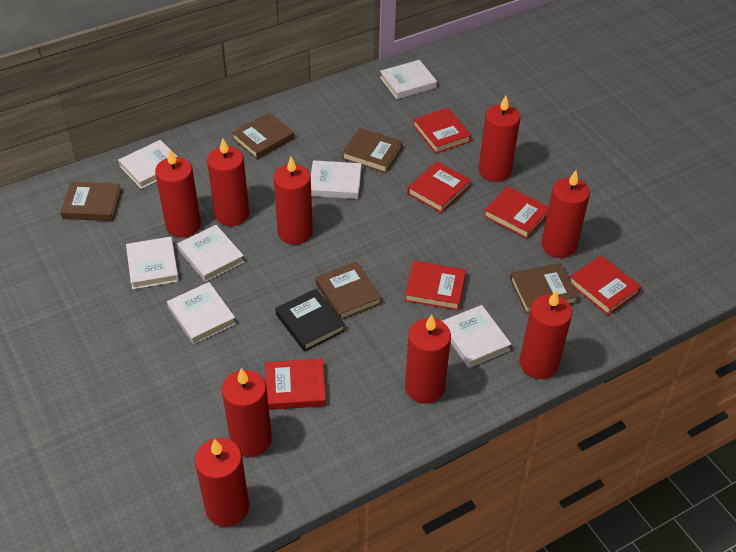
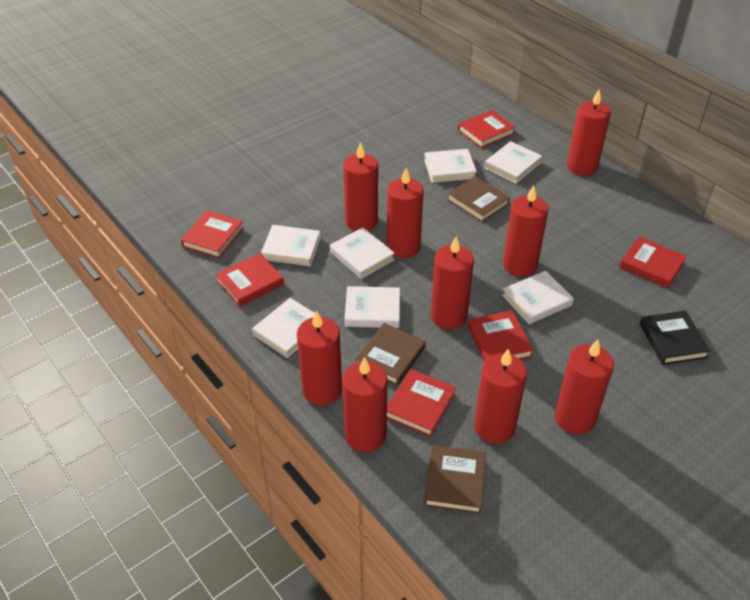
brown book: 5 -> 3

